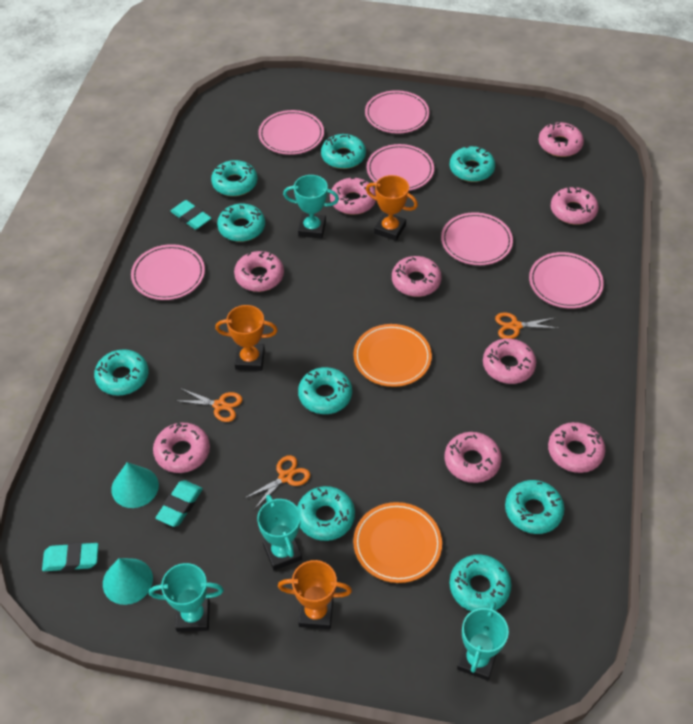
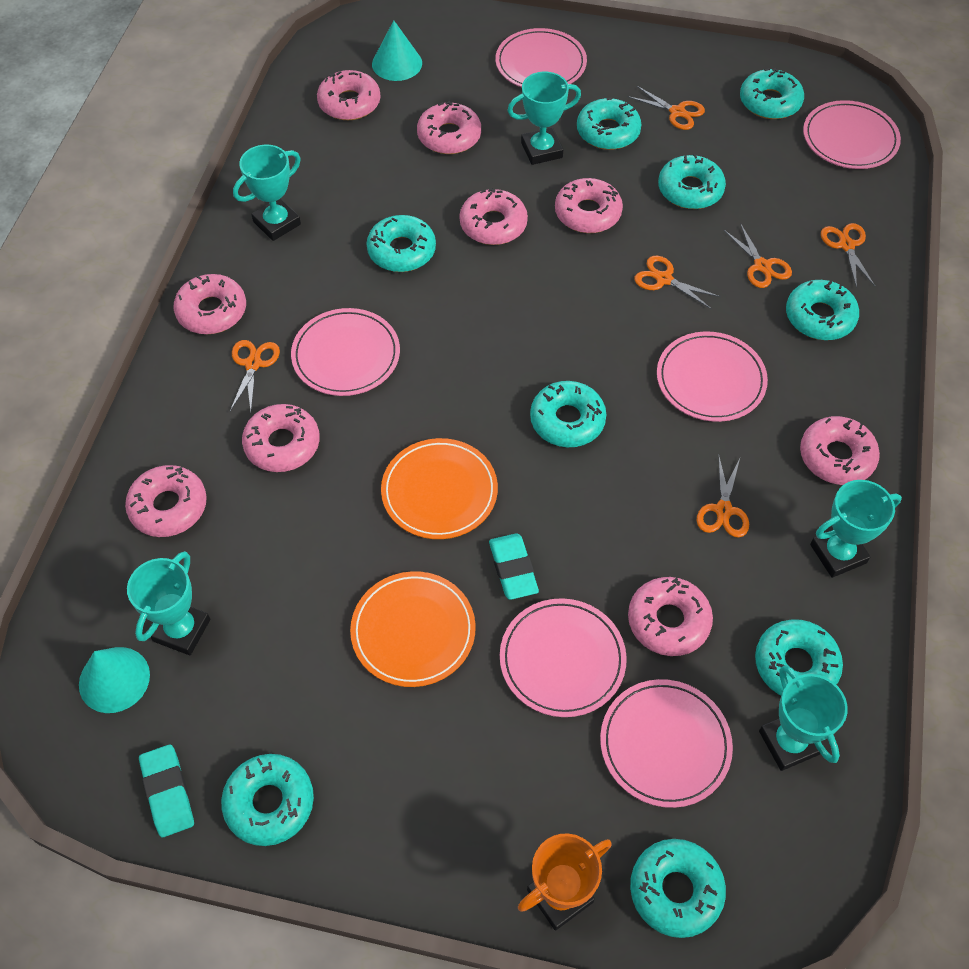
orange scissors: 3 -> 6
orange trophy: 3 -> 1
turquoise eraser: 3 -> 2
turquoise trophy: 4 -> 5

